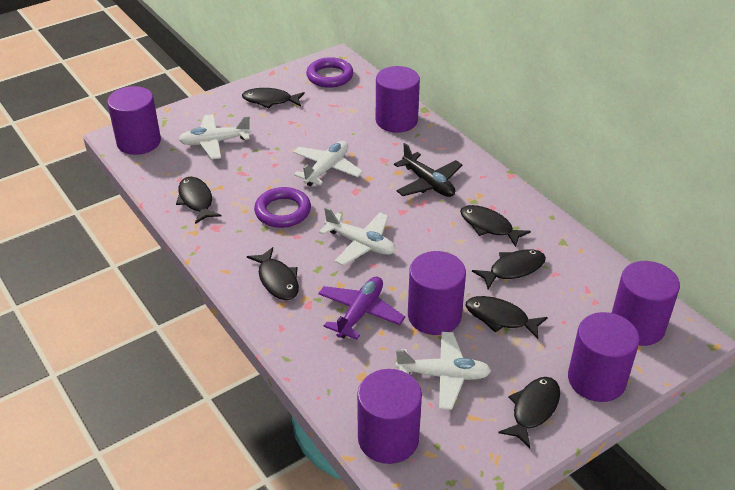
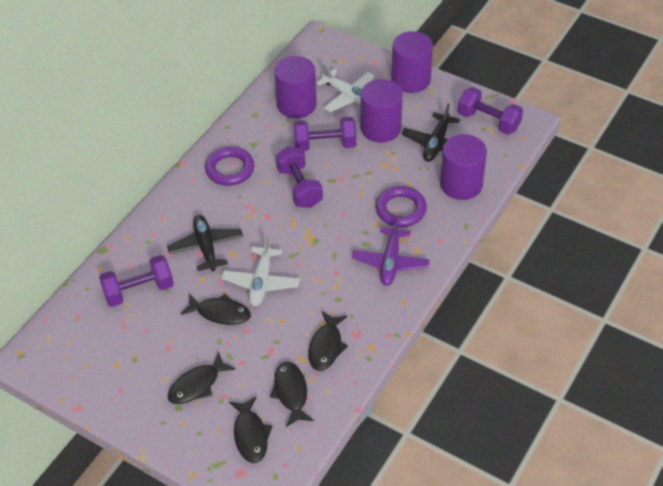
black fish: 7 -> 5
black plane: 1 -> 2
purple cylinder: 6 -> 4
purple dumbbell: 0 -> 4
white plane: 4 -> 2

